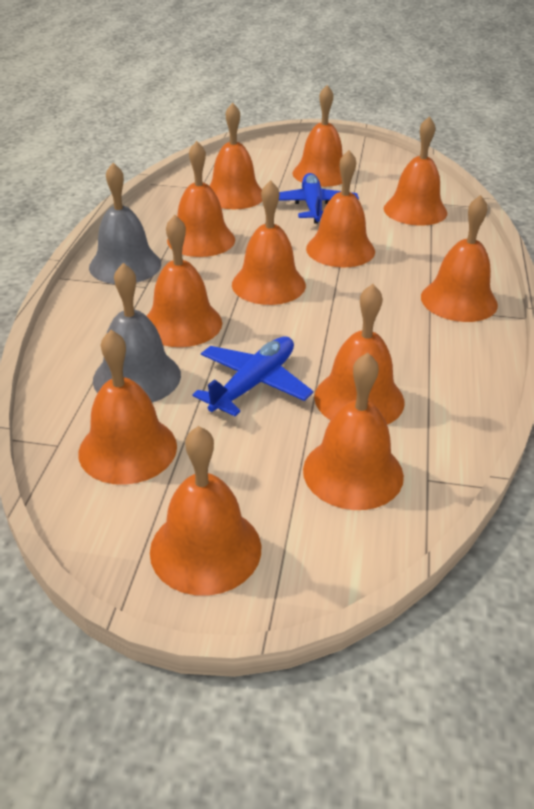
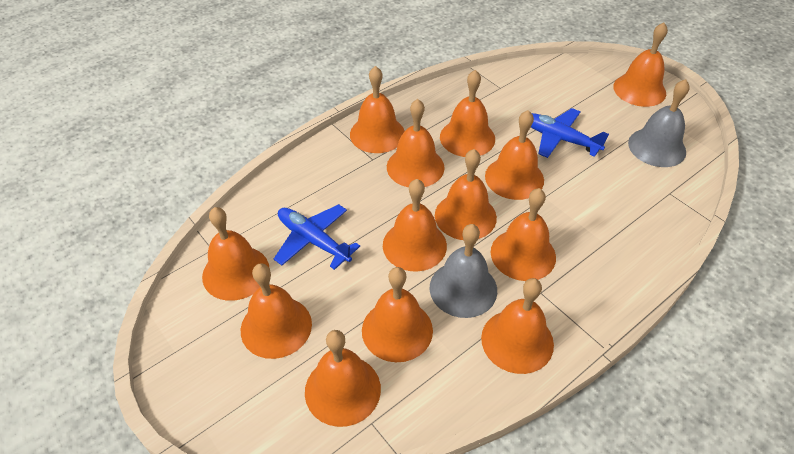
orange bell: 12 -> 13

